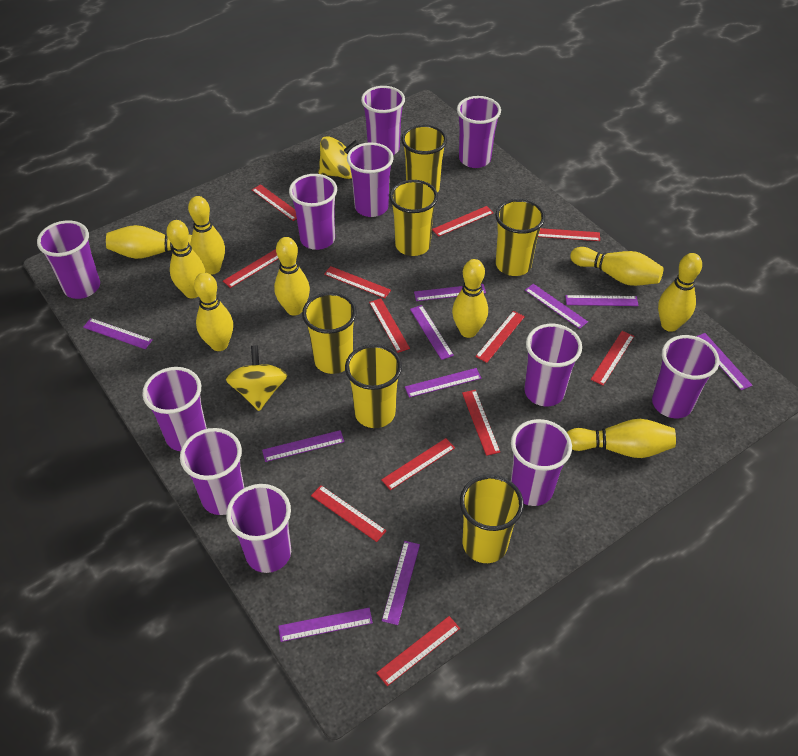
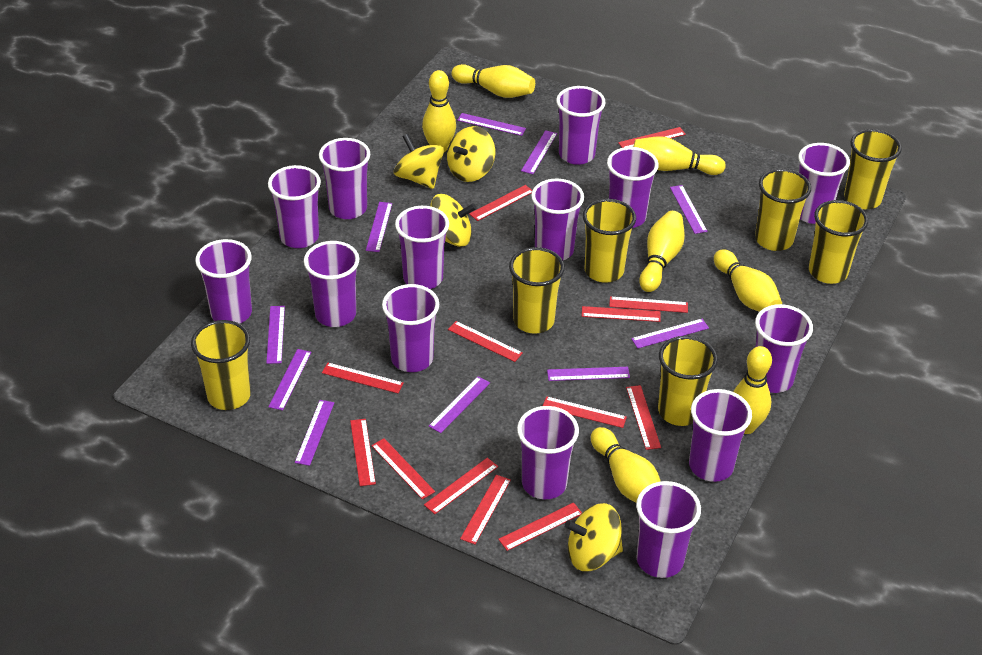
purple cup: 11 -> 14
red ruler: 12 -> 13
yellow bowling pin: 9 -> 7
yellow cup: 6 -> 7
yellow spinning top: 2 -> 4

